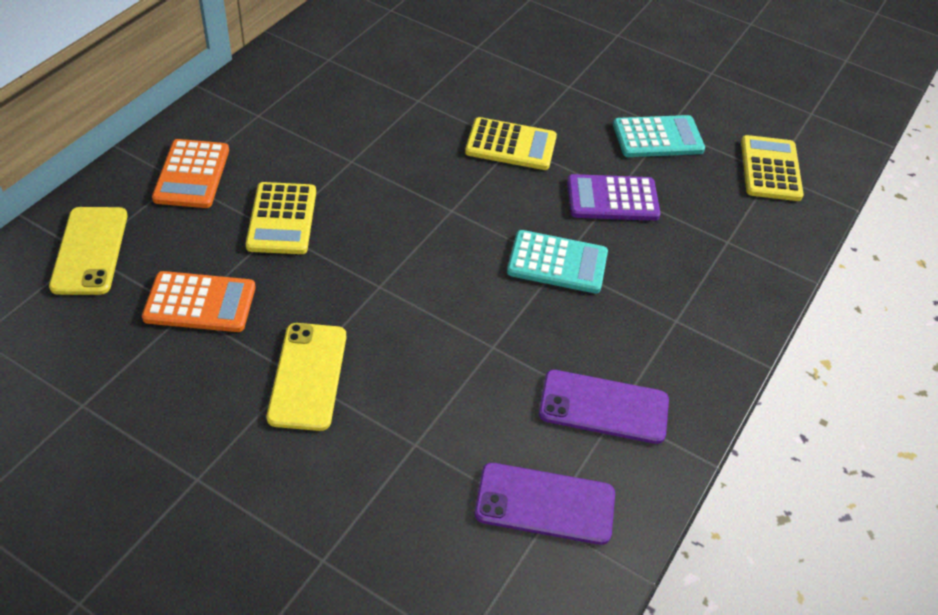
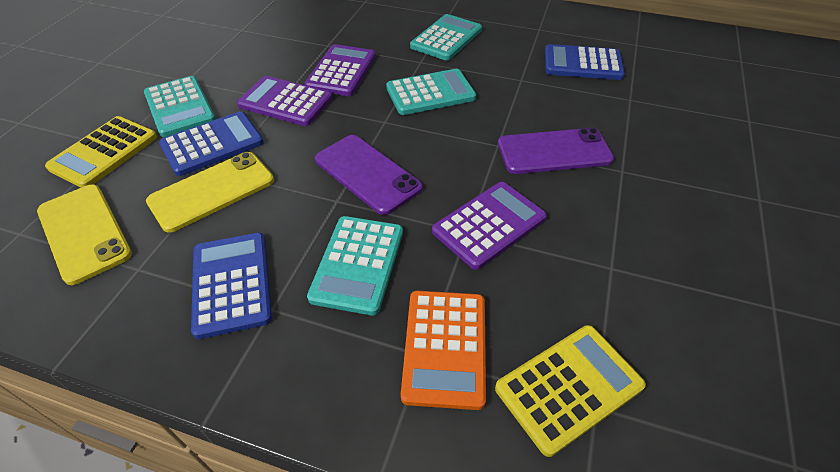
blue calculator: 0 -> 3
orange calculator: 2 -> 1
purple calculator: 1 -> 3
turquoise calculator: 2 -> 4
yellow calculator: 3 -> 2

